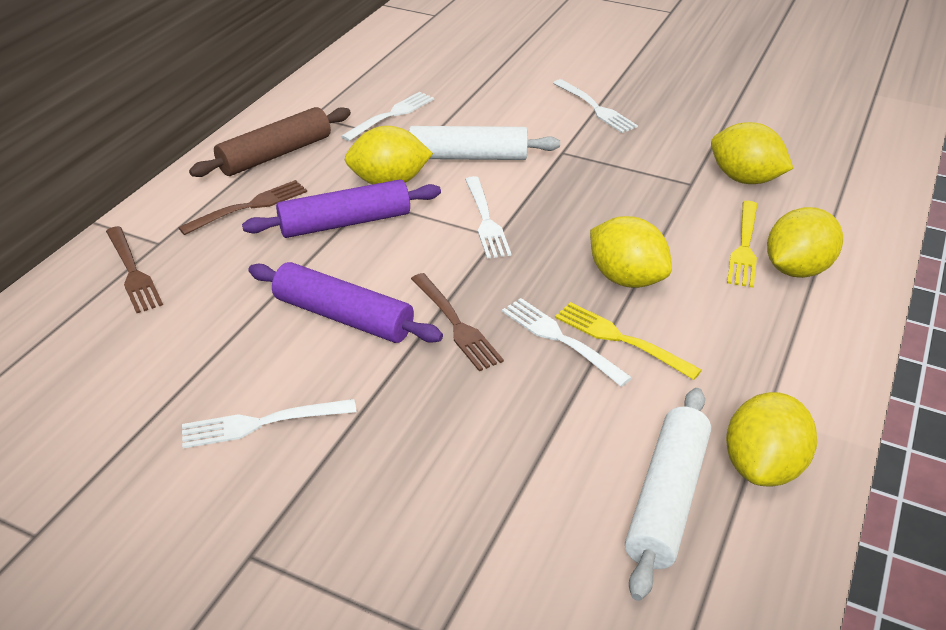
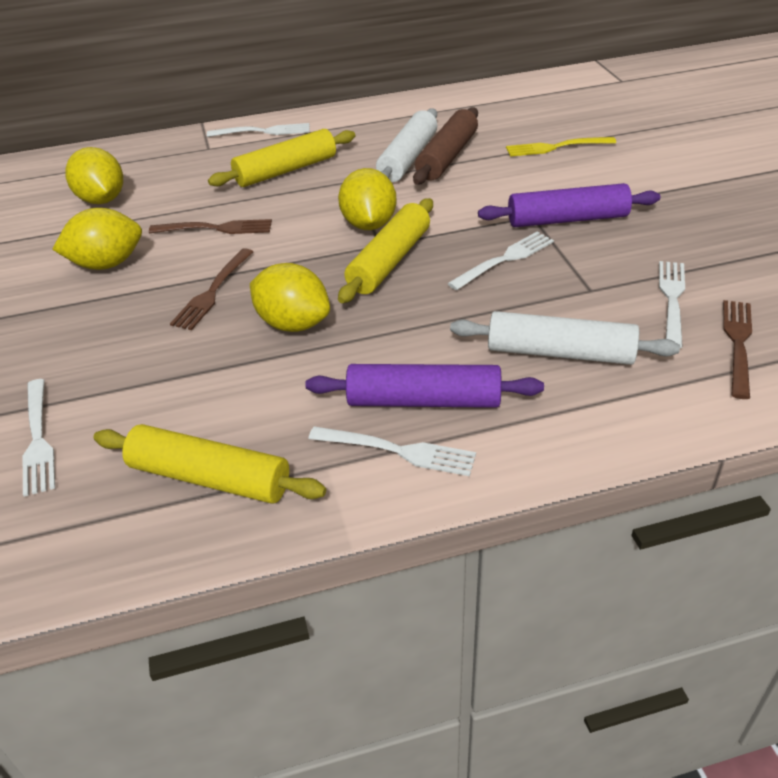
yellow fork: 2 -> 1
yellow lemon: 5 -> 4
yellow rolling pin: 0 -> 3

